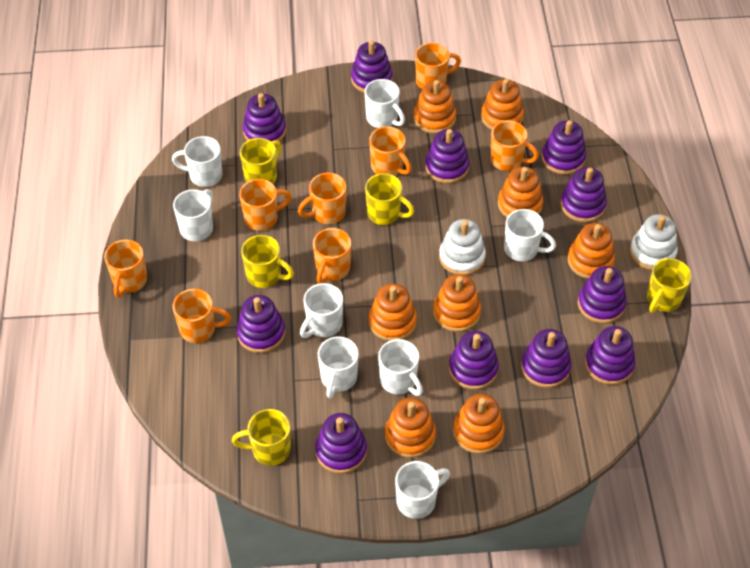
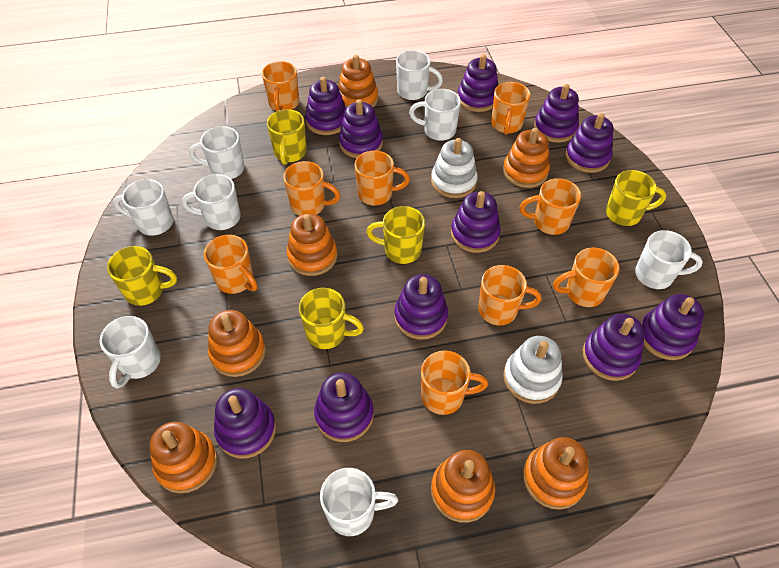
orange mug: 8 -> 9
orange stacking toy: 8 -> 7

